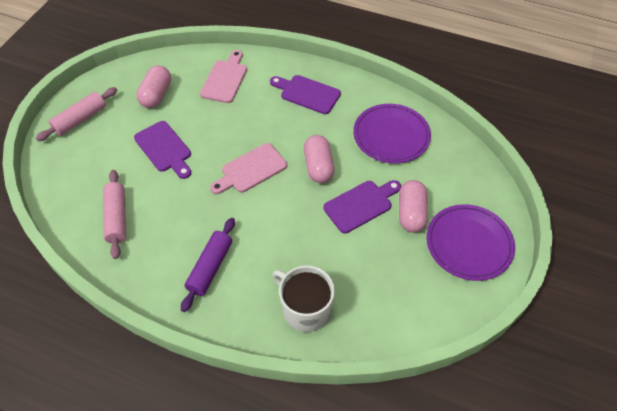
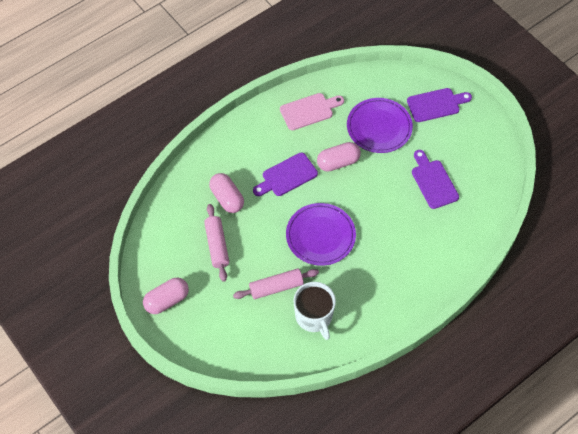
pink cutting board: 2 -> 1
purple rolling pin: 1 -> 0

